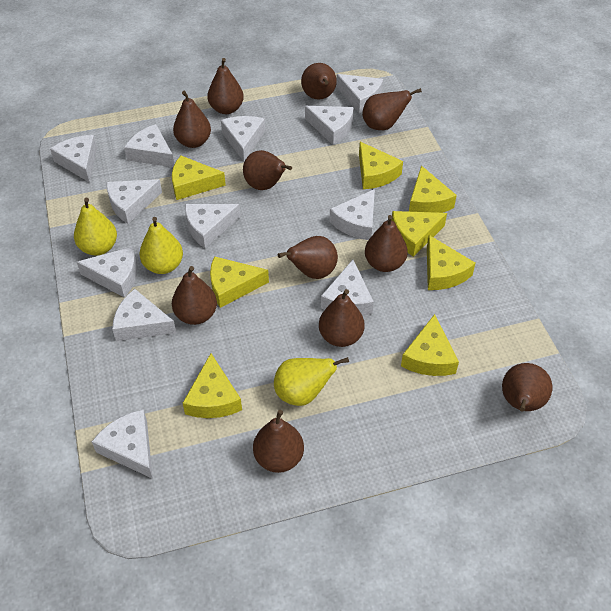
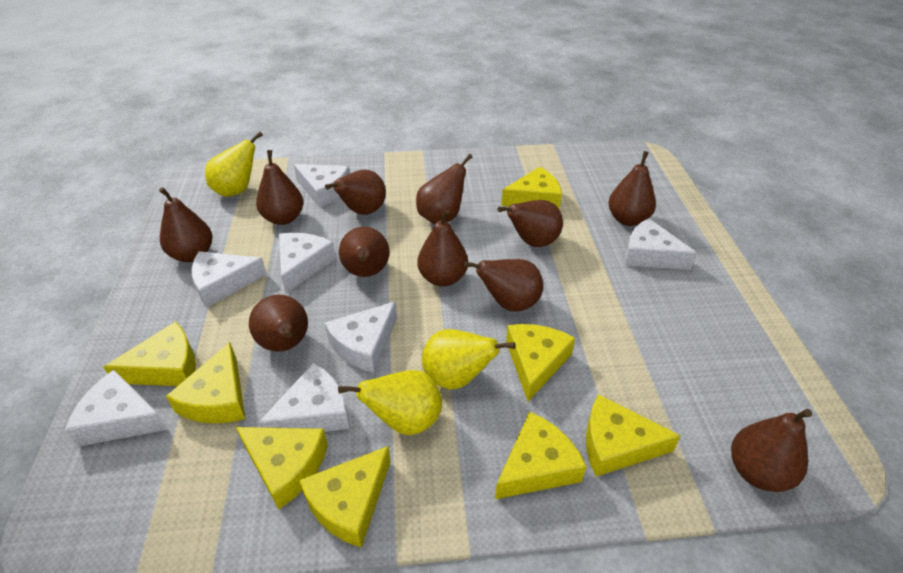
white cheese: 12 -> 7

